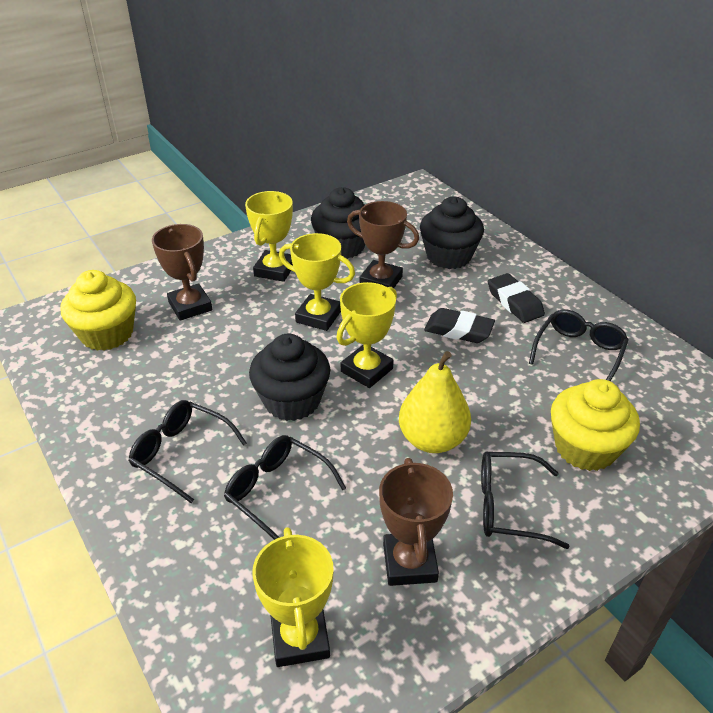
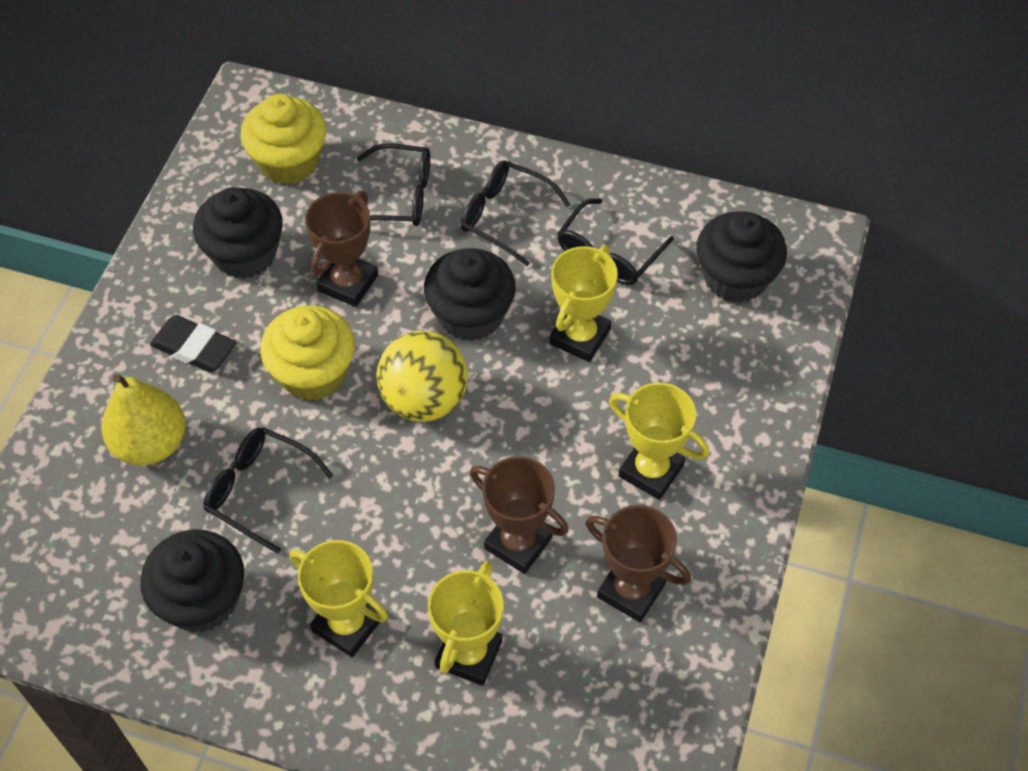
black cupcake: 3 -> 4
black eraser: 2 -> 1
yellow ball: 0 -> 1

